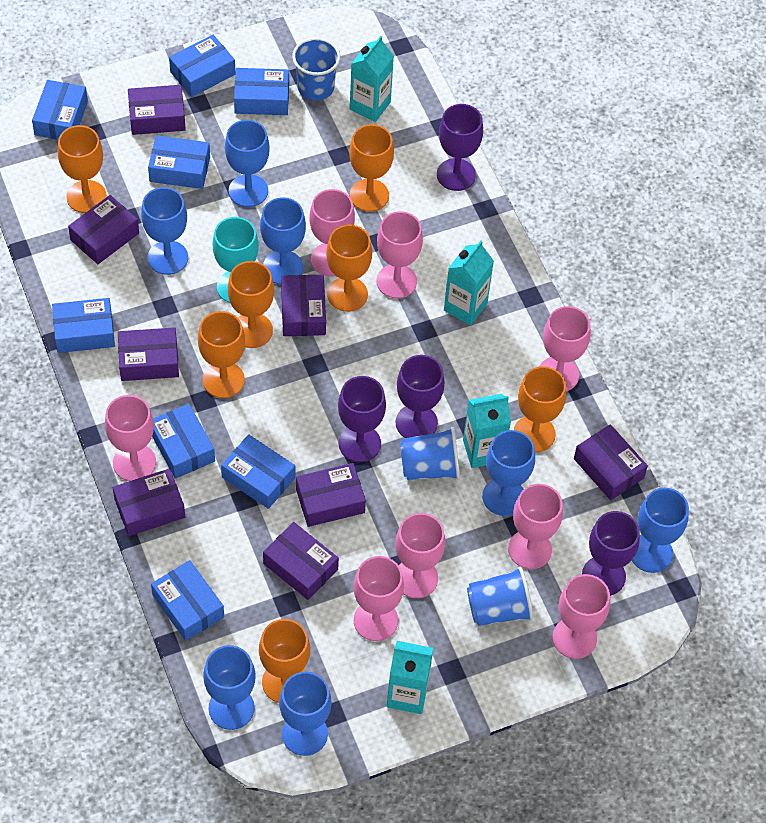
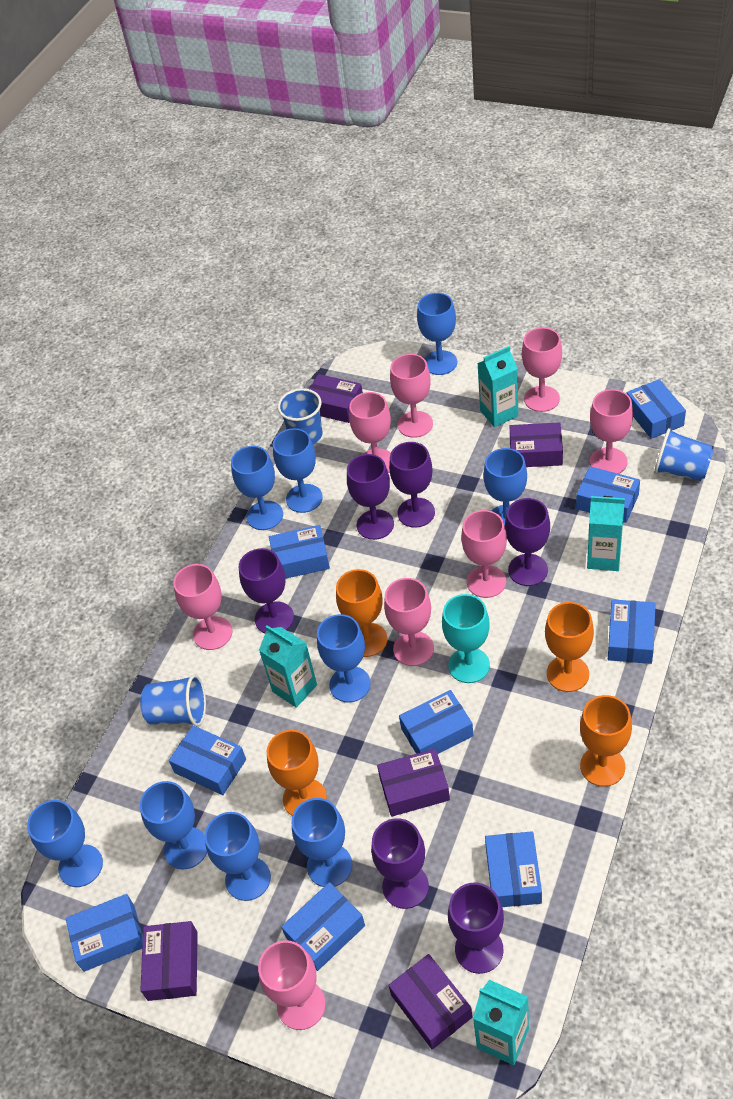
blue box: 8 -> 9
blue goblet: 7 -> 9
orange goblet: 7 -> 4
purple box: 8 -> 5
purple goblet: 4 -> 6

